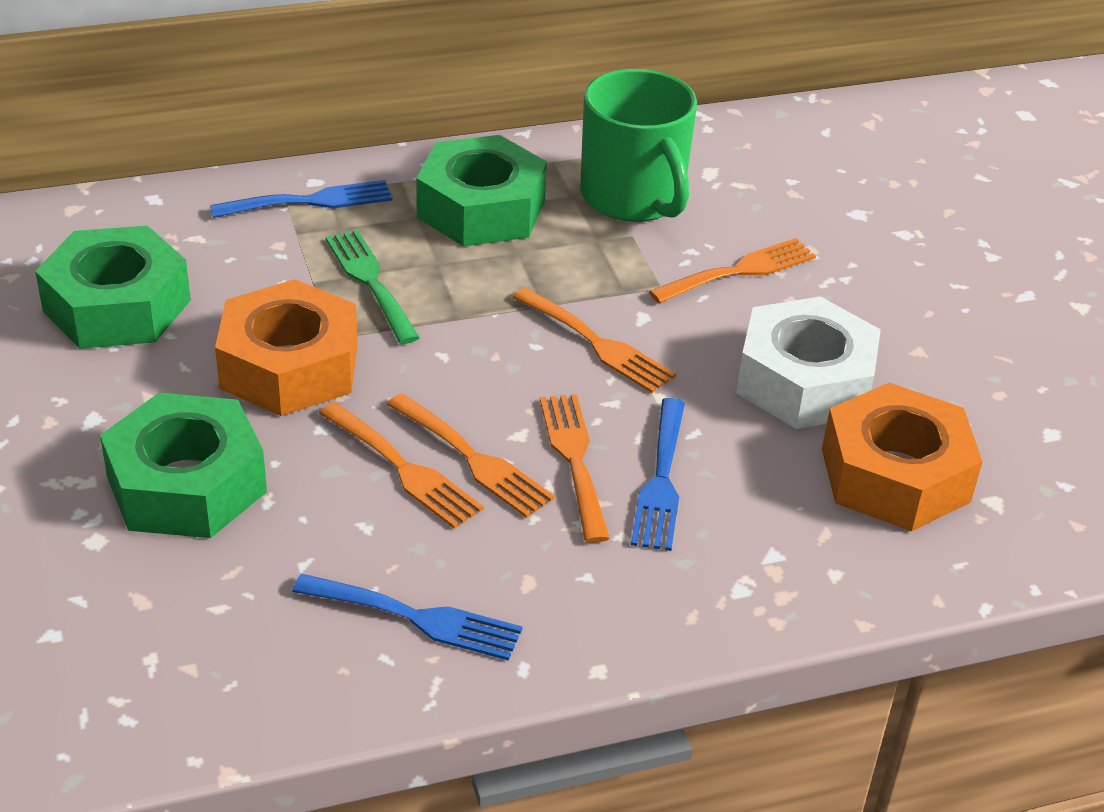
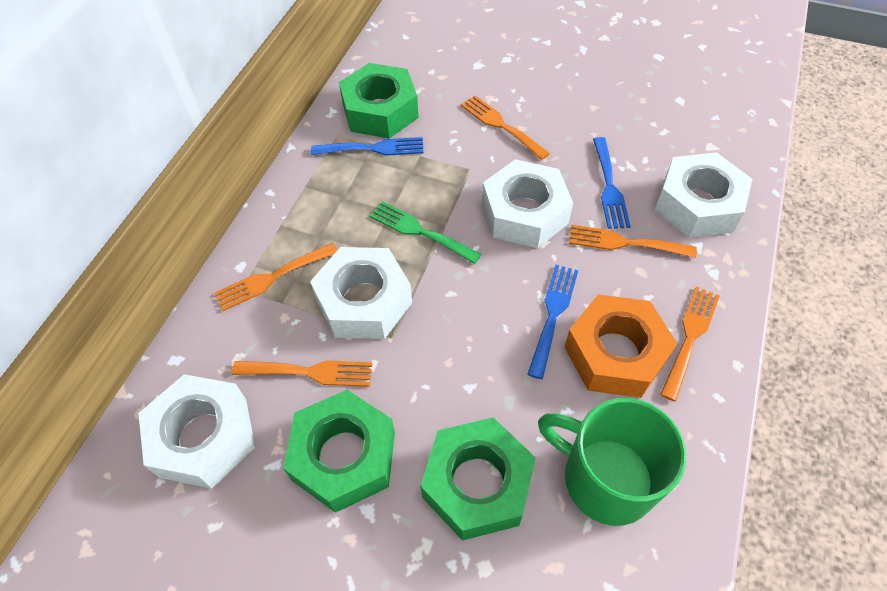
orange nut: 2 -> 1
white nut: 1 -> 4

